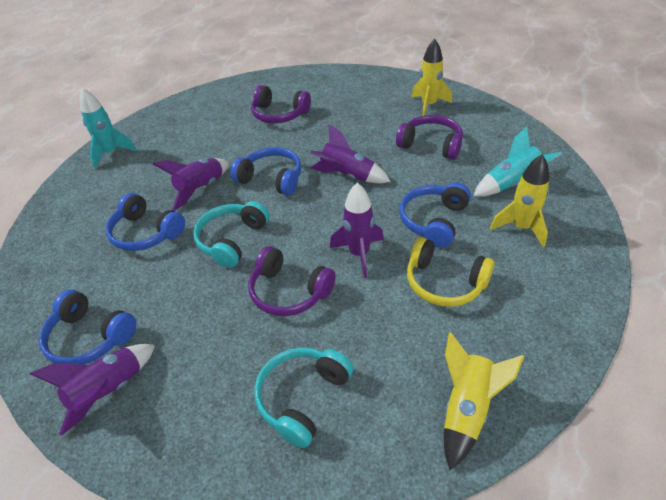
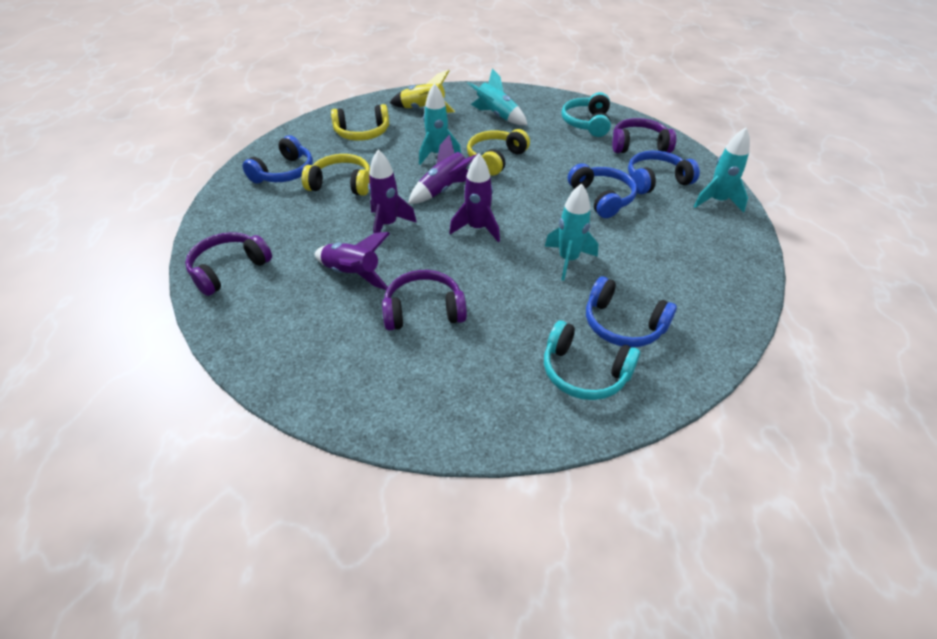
turquoise rocket: 2 -> 4
yellow headphones: 1 -> 3
yellow rocket: 3 -> 1

